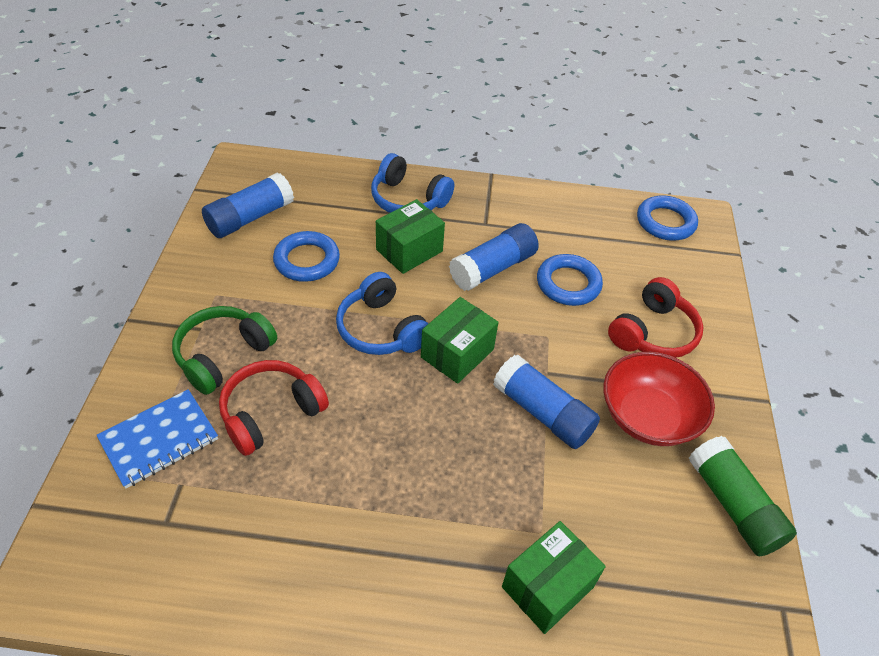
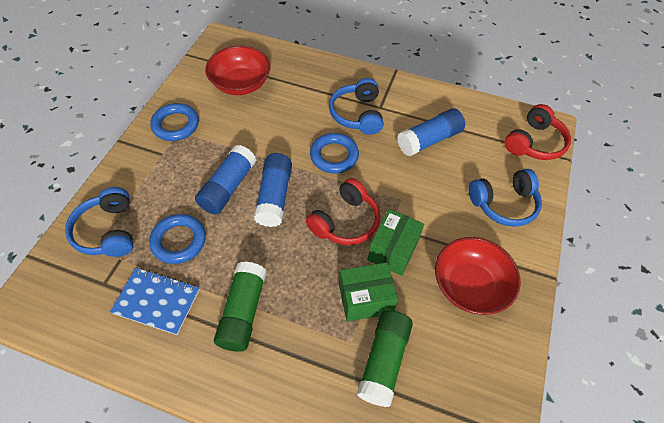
blue headphones: 2 -> 3
green box: 3 -> 2
green glue stick: 1 -> 2
green headphones: 1 -> 0
red bowl: 1 -> 2

